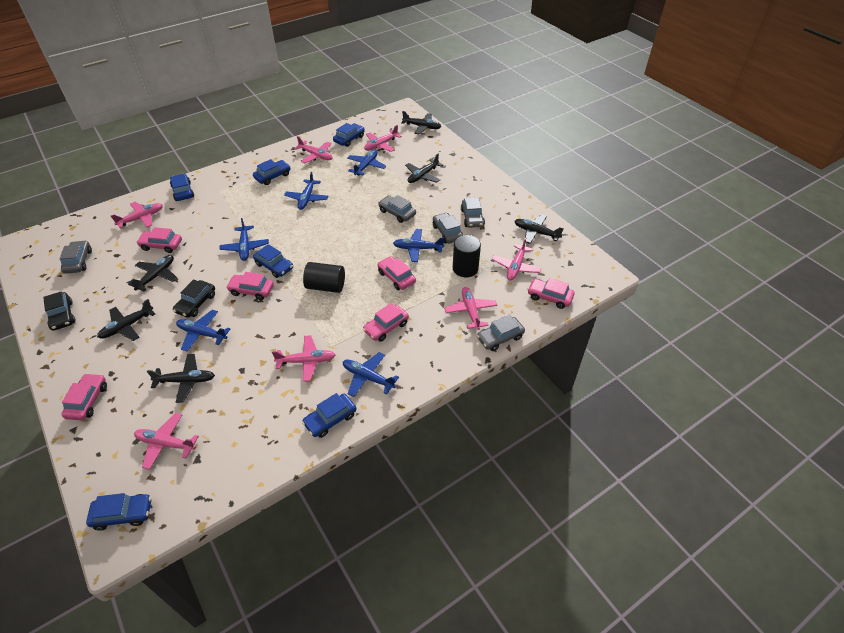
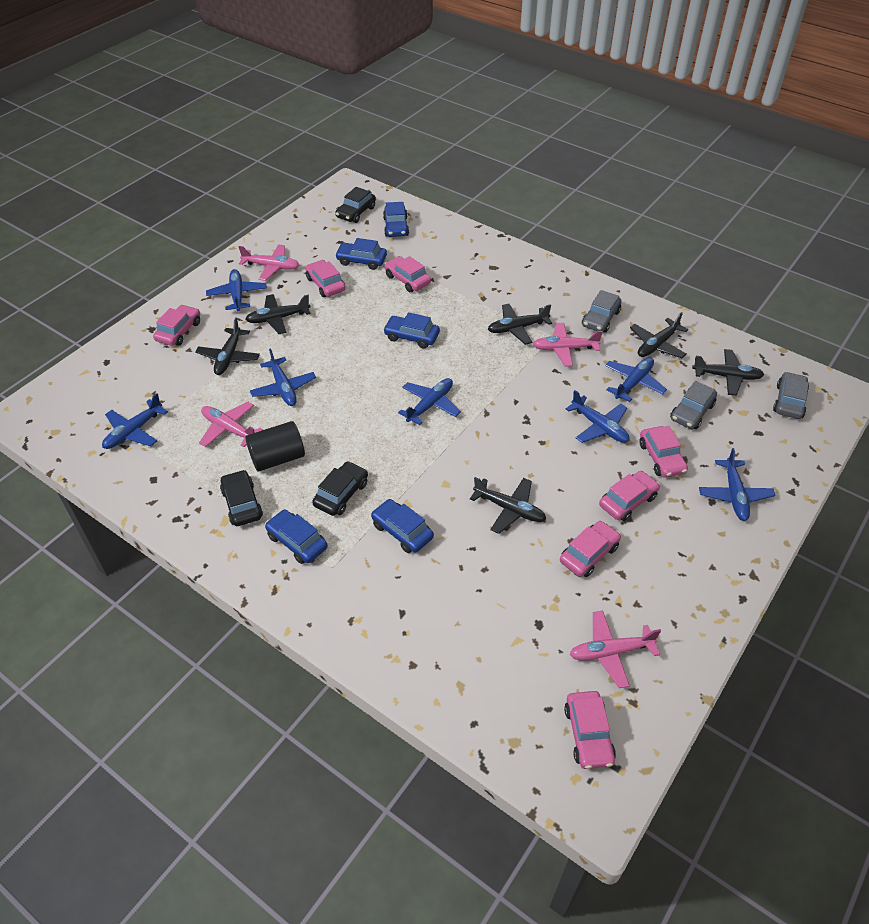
black car: 2 -> 3
black cylinder: 2 -> 1
blue car: 6 -> 5
blue plane: 6 -> 7
grey car: 5 -> 3
pink car: 6 -> 7
pink plane: 7 -> 4

